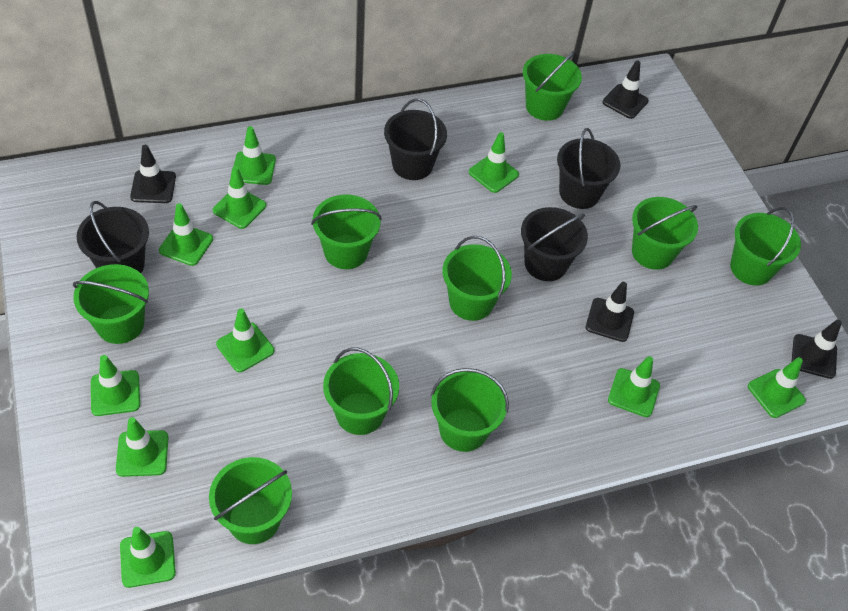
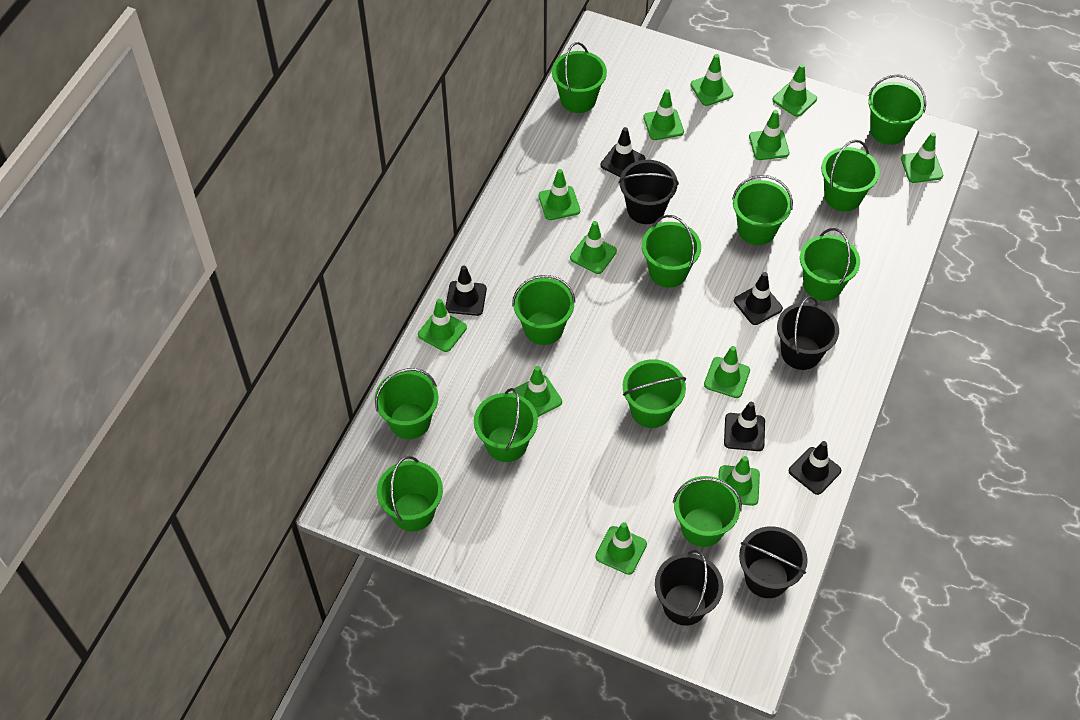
black traffic cone: 4 -> 5
green bucket: 9 -> 12
green traffic cone: 10 -> 12

